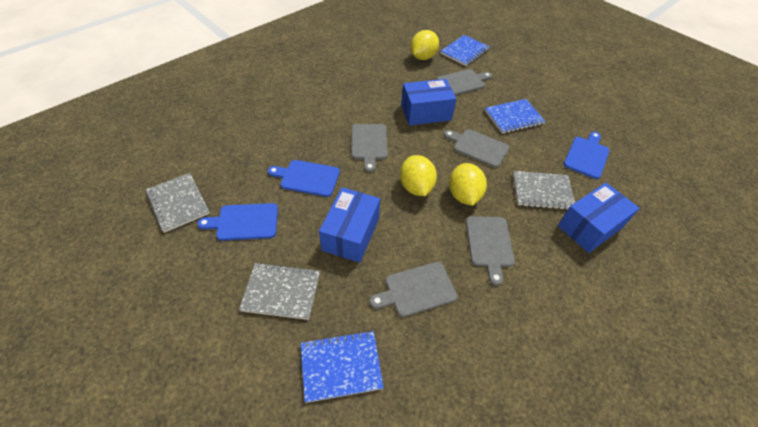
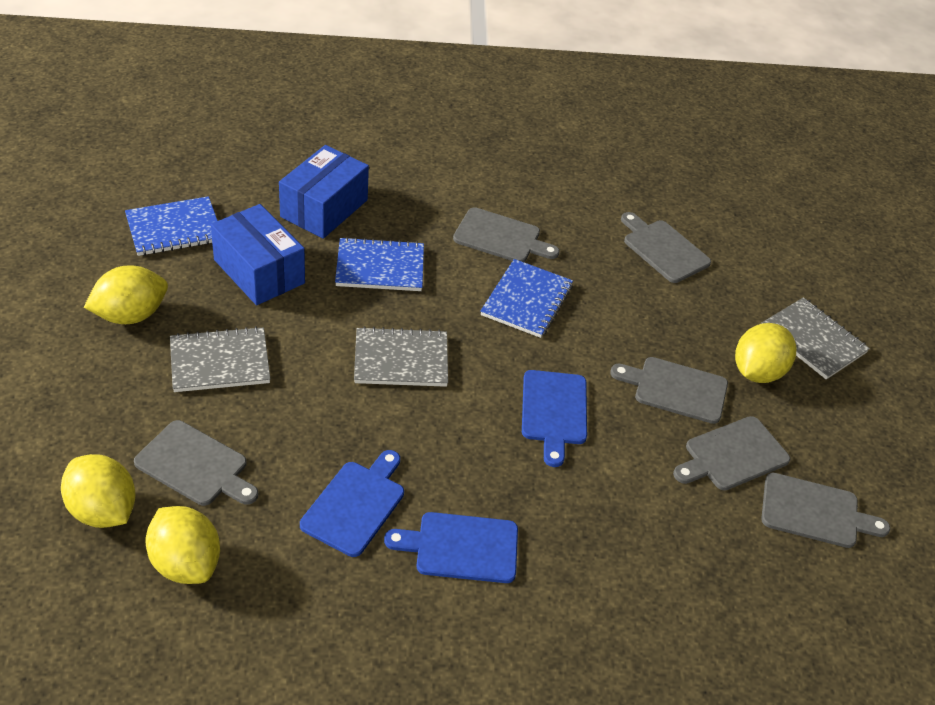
blue box: 3 -> 2
grey cutting board: 5 -> 6
yellow lemon: 3 -> 4

